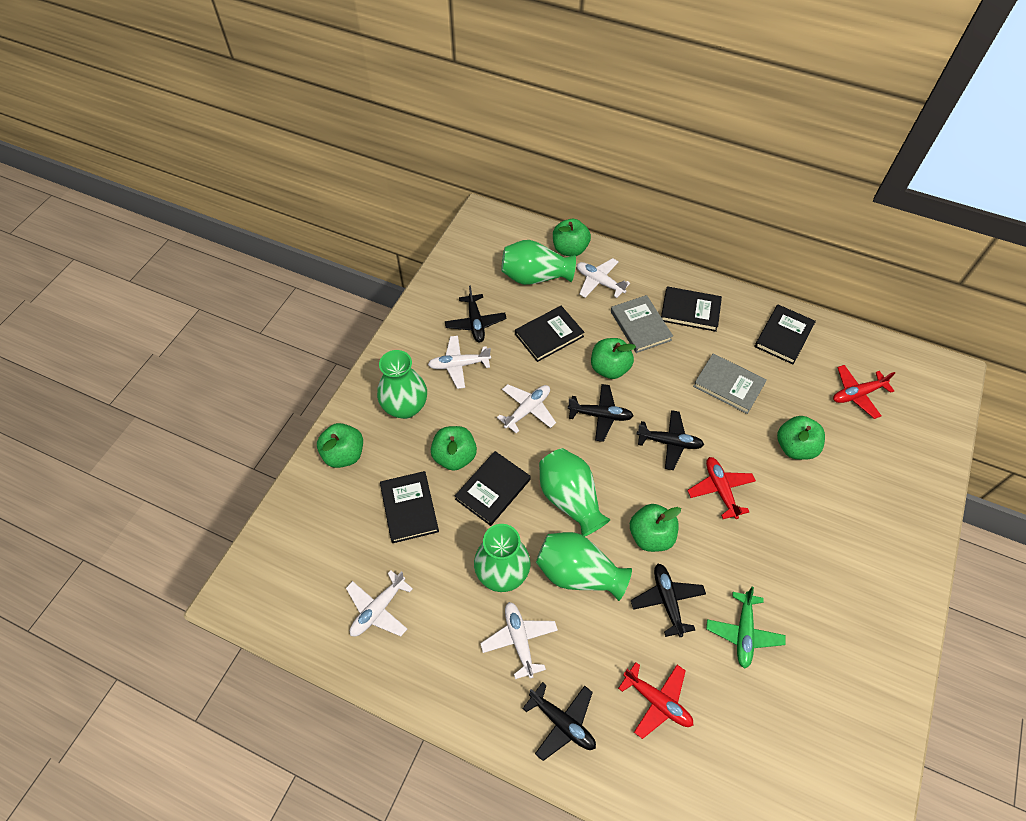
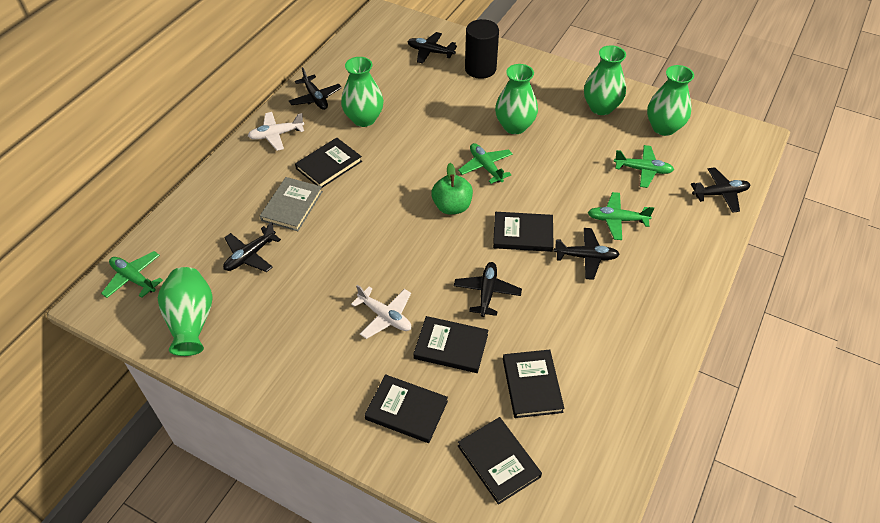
black book: 5 -> 6
black cylinder: 0 -> 1
black plane: 5 -> 6
green apple: 6 -> 1
green plane: 1 -> 4
grey book: 2 -> 1
red plane: 3 -> 0
white plane: 5 -> 2

